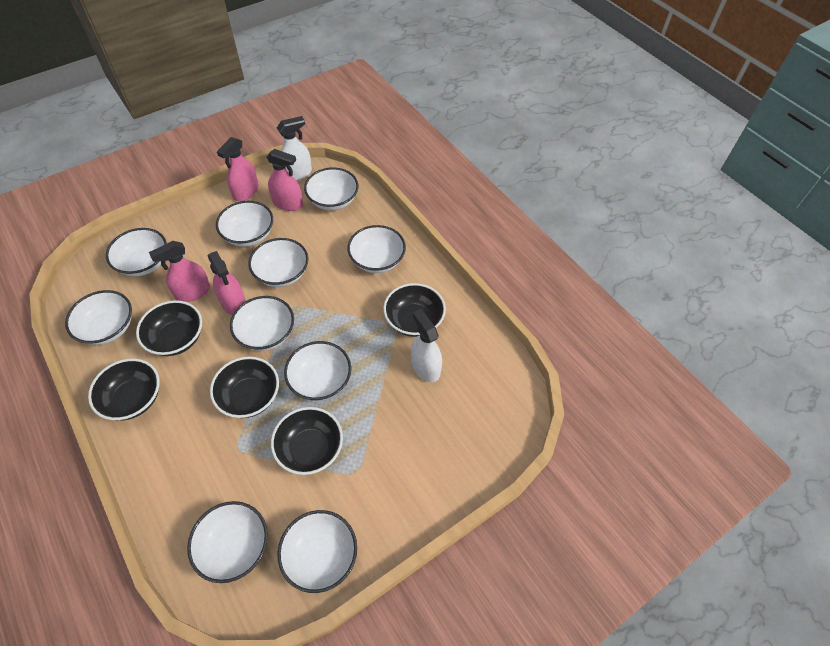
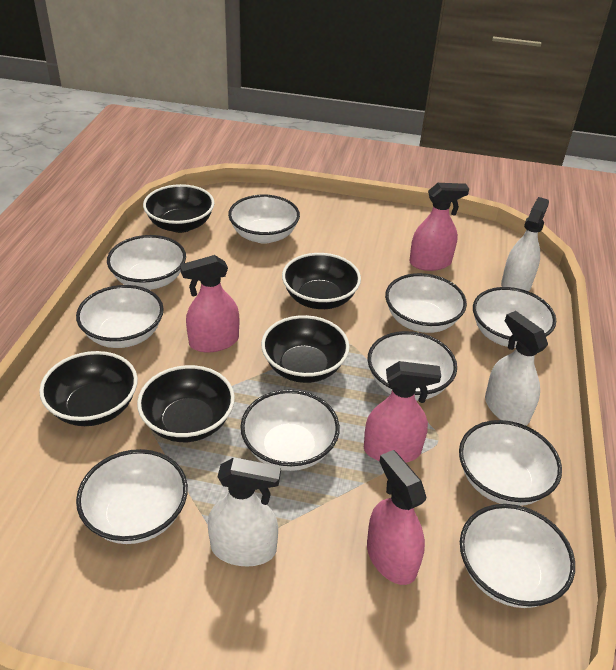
white spray bottle: 2 -> 3

